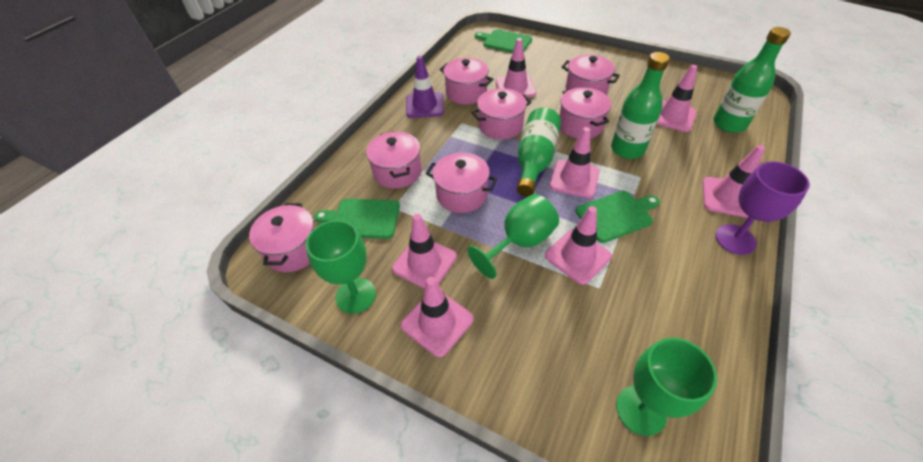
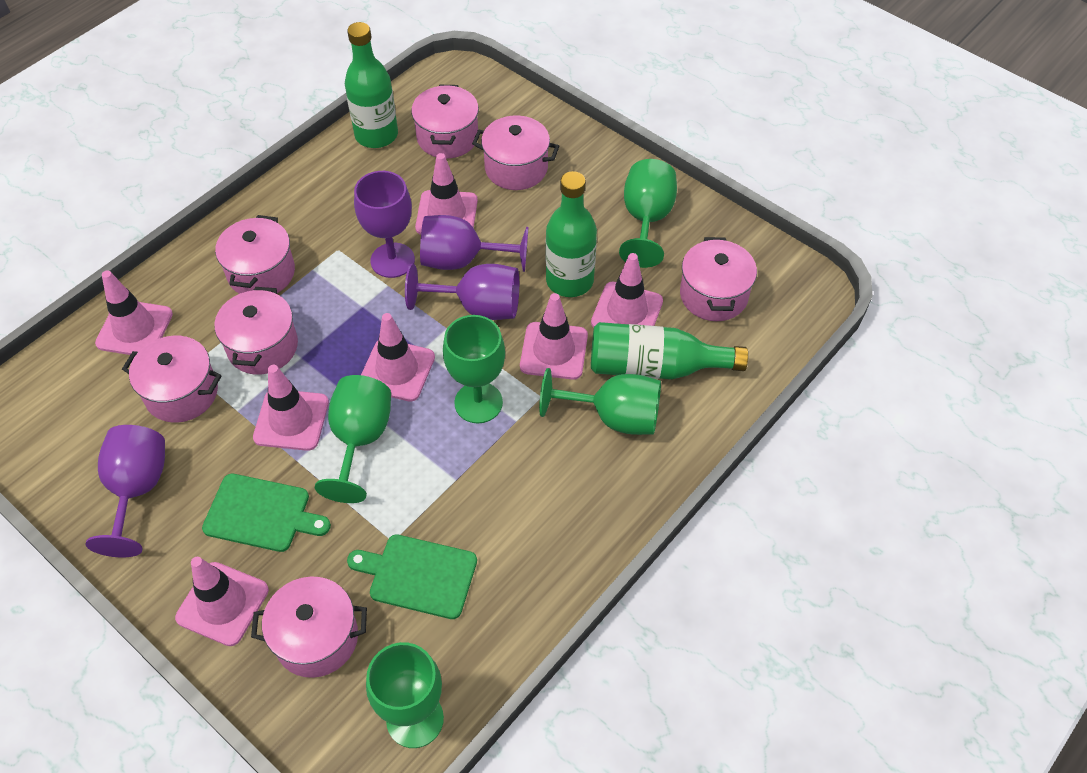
green cutting board: 3 -> 2
green goblet: 3 -> 5
purple goblet: 1 -> 4
purple traffic cone: 1 -> 0

